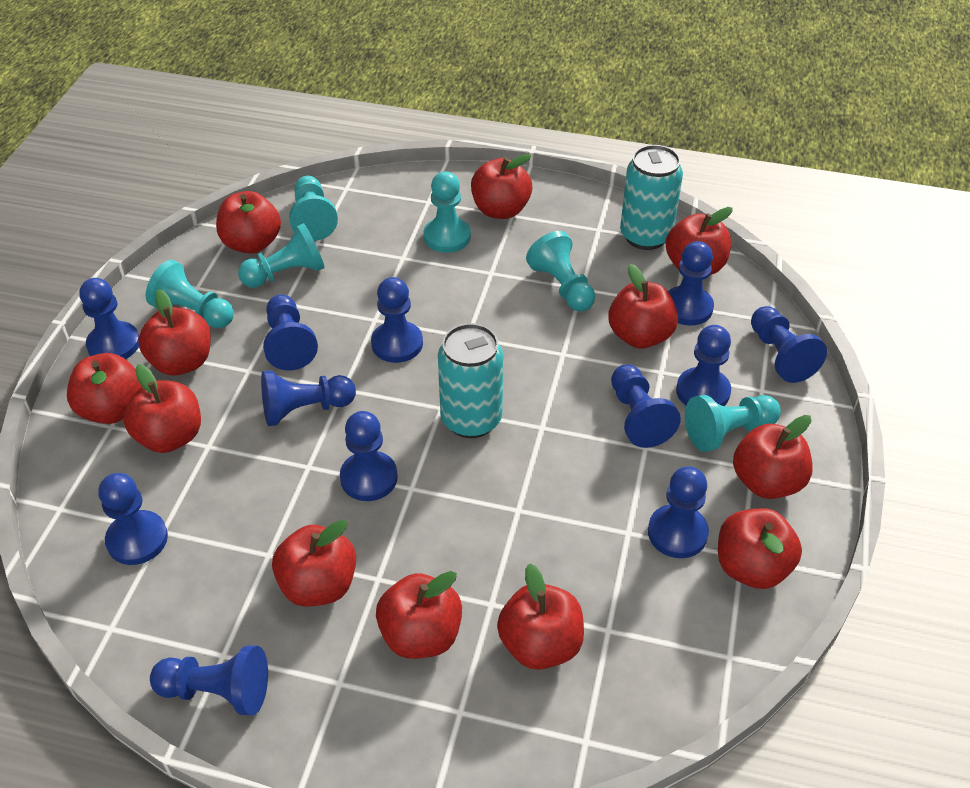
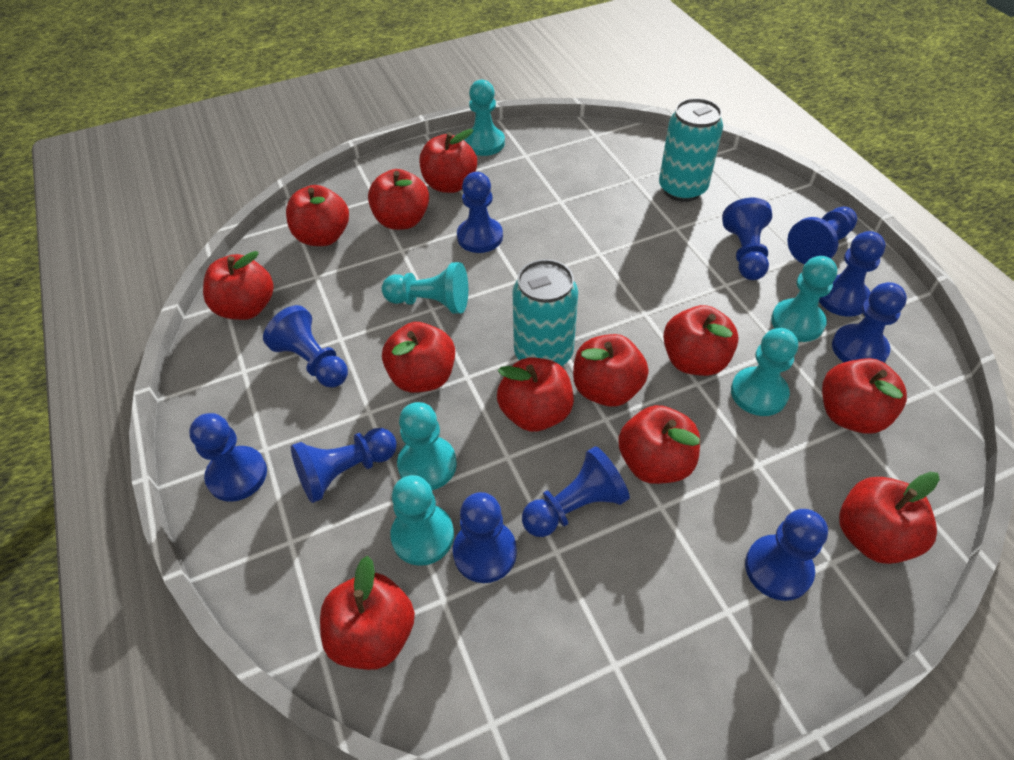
blue pawn: 12 -> 11

